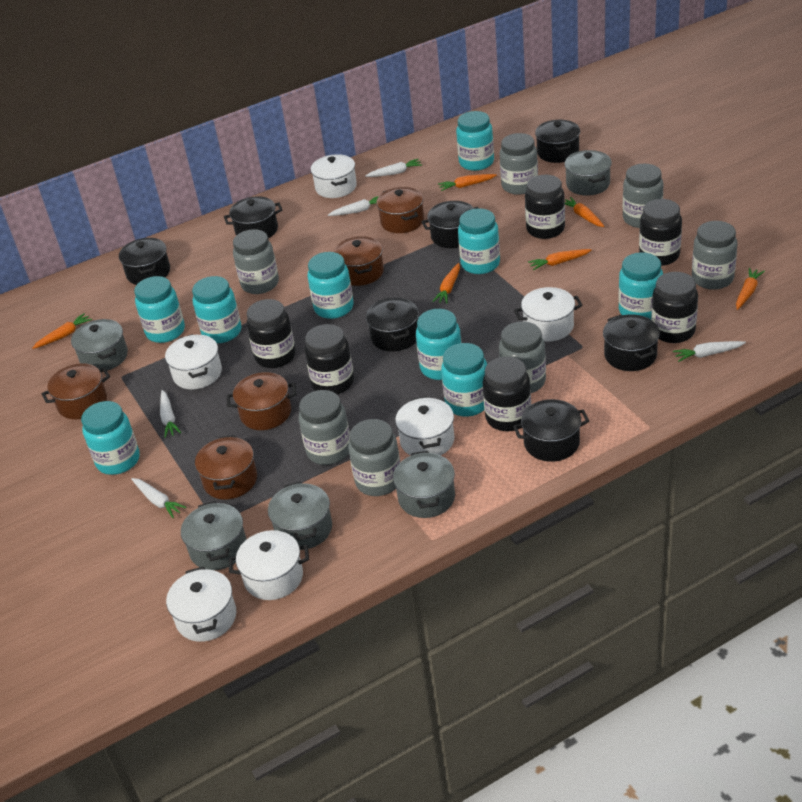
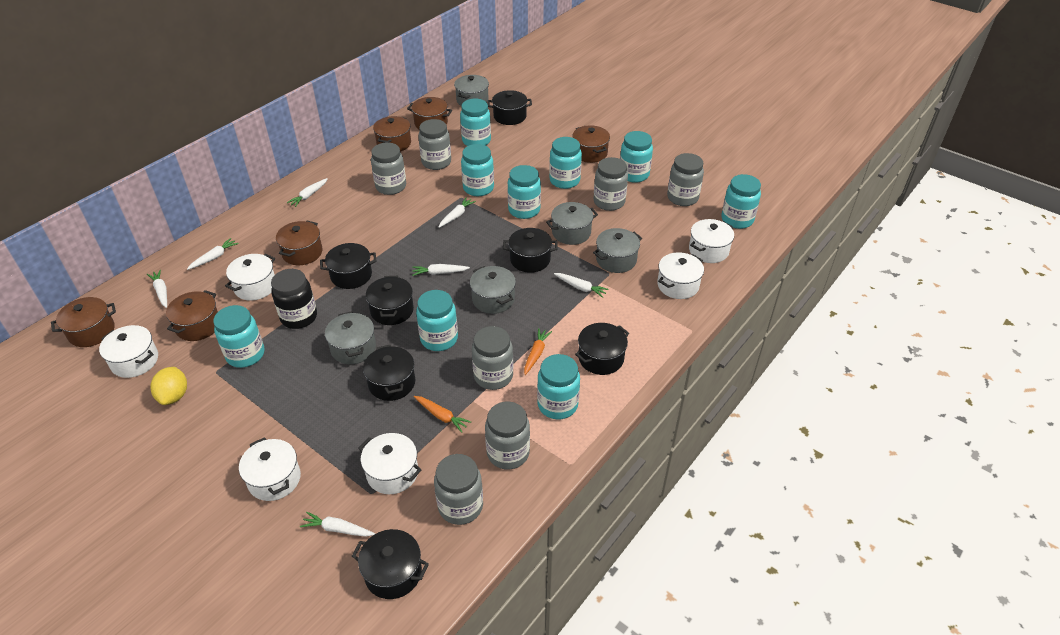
black jar: 6 -> 1
brown pot: 5 -> 6
orange carrot: 6 -> 2
white carrot: 5 -> 7
yellow lemon: 0 -> 1

